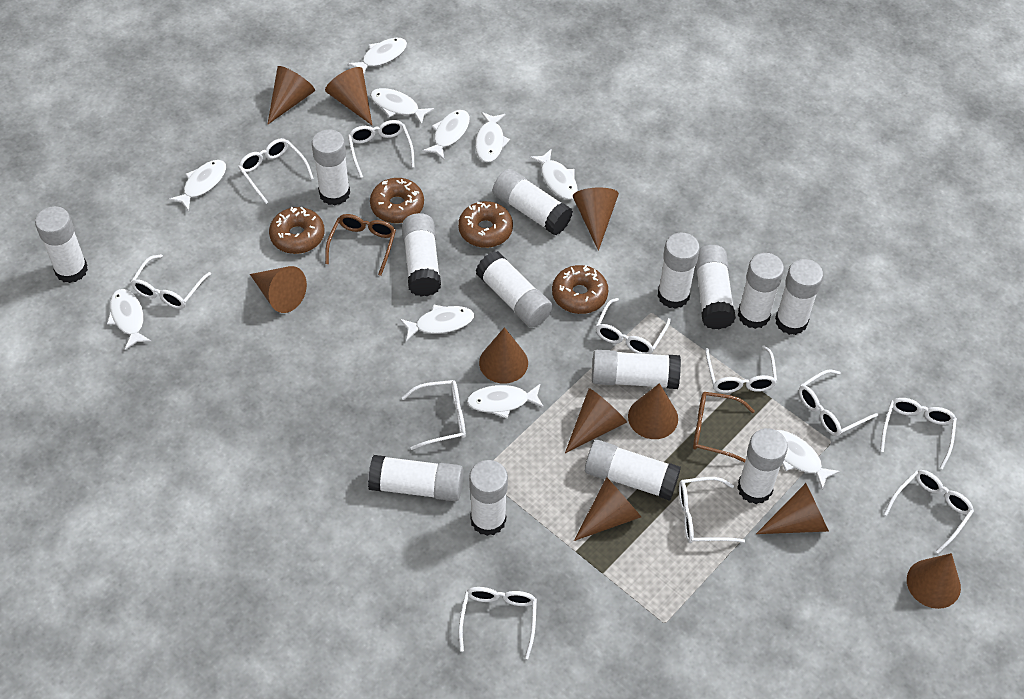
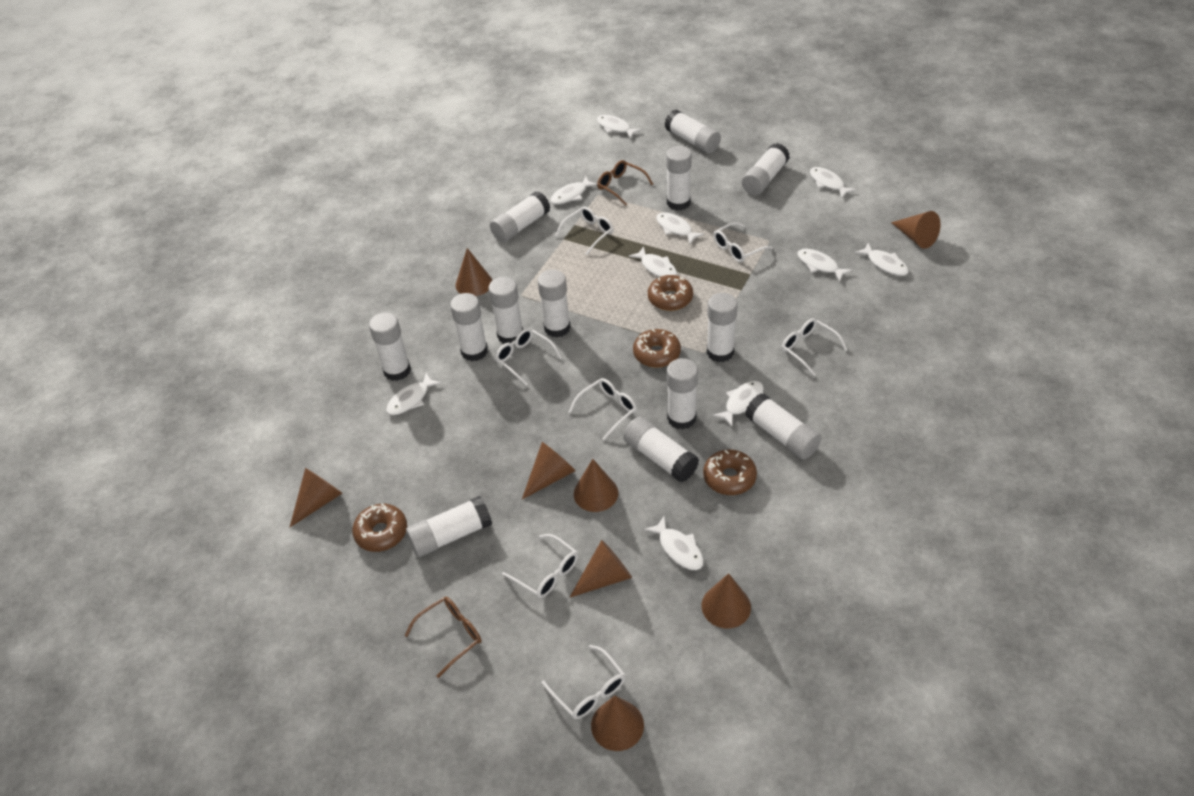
brown cone: 10 -> 8
white glasses: 11 -> 7
white glue stick: 14 -> 13

